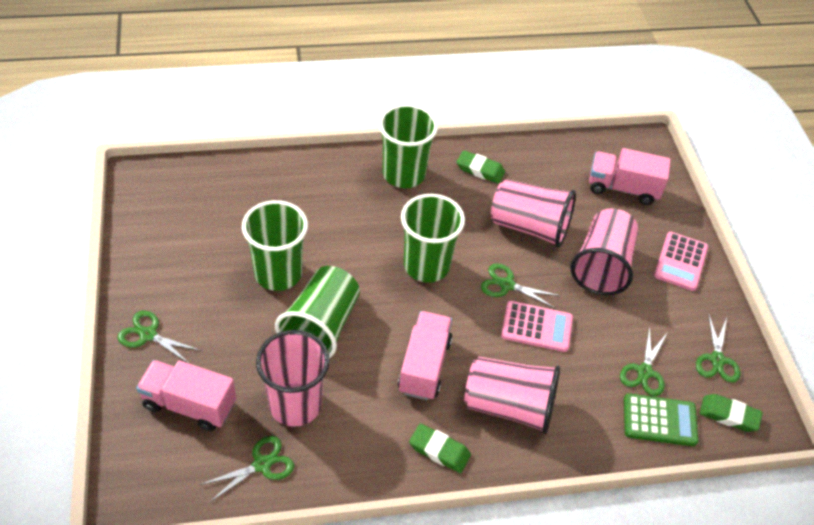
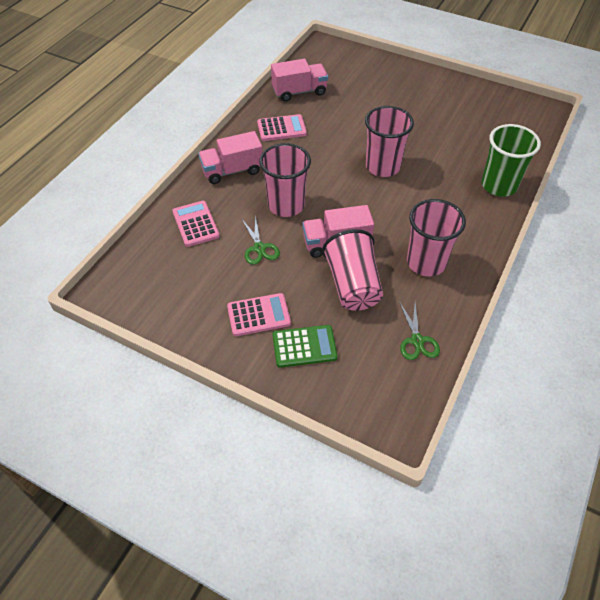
green cup: 4 -> 1
green eraser: 3 -> 0
green scissors: 5 -> 2
pink calculator: 2 -> 3

